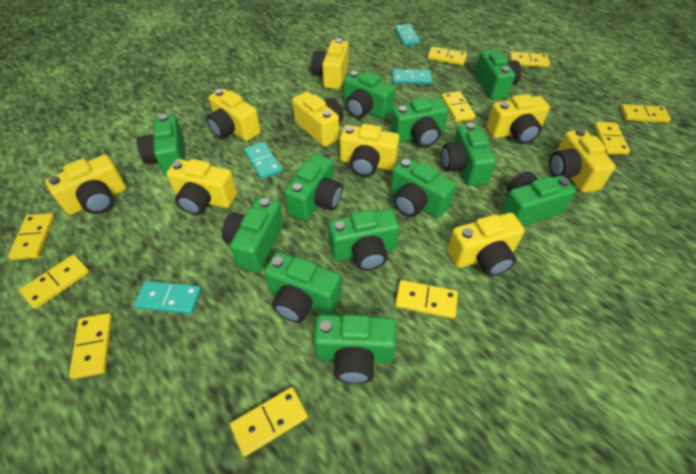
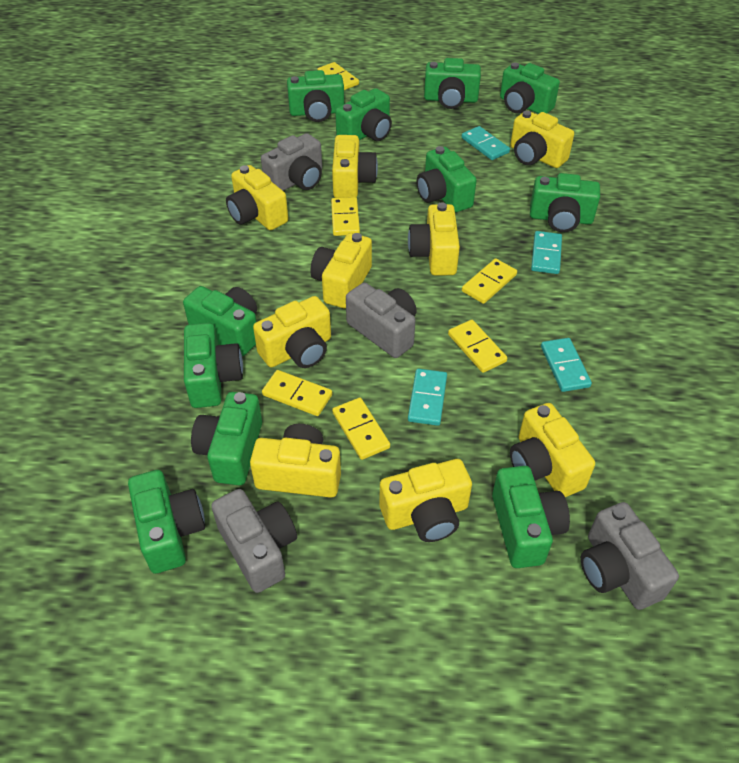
green camera: 12 -> 11
grey camera: 0 -> 4
yellow domino: 10 -> 6

